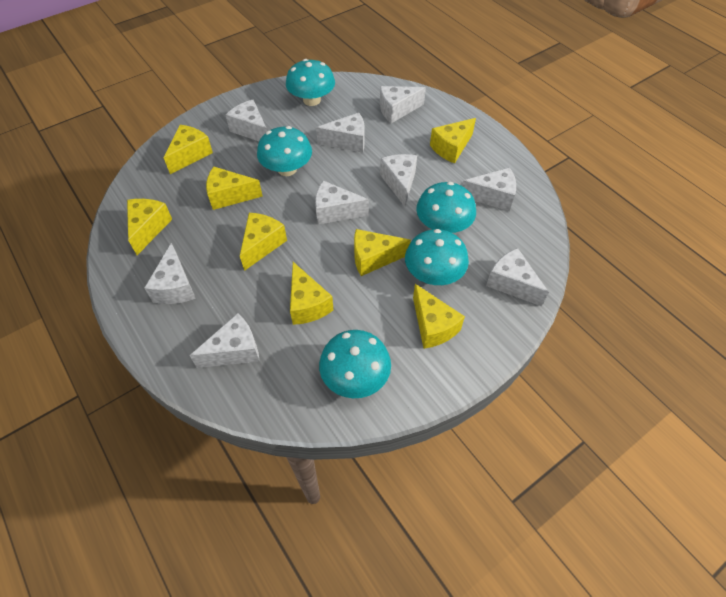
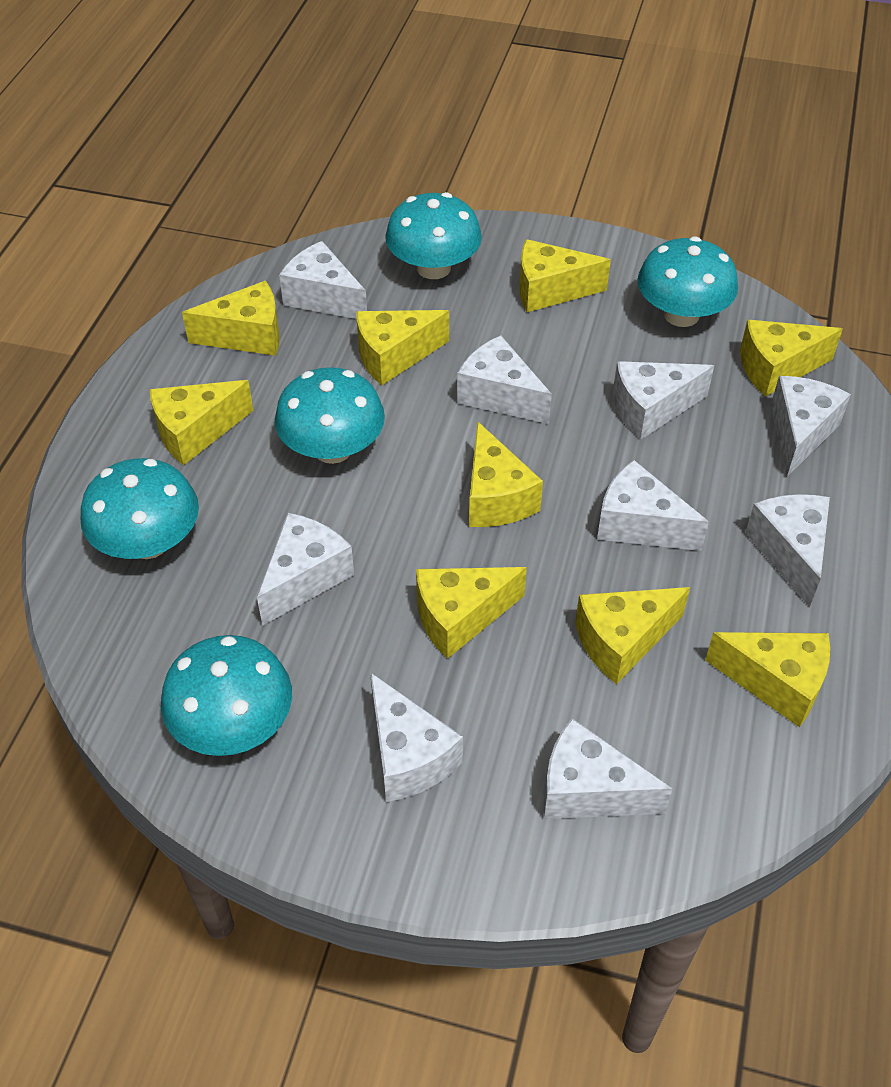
yellow cheese: 8 -> 9

